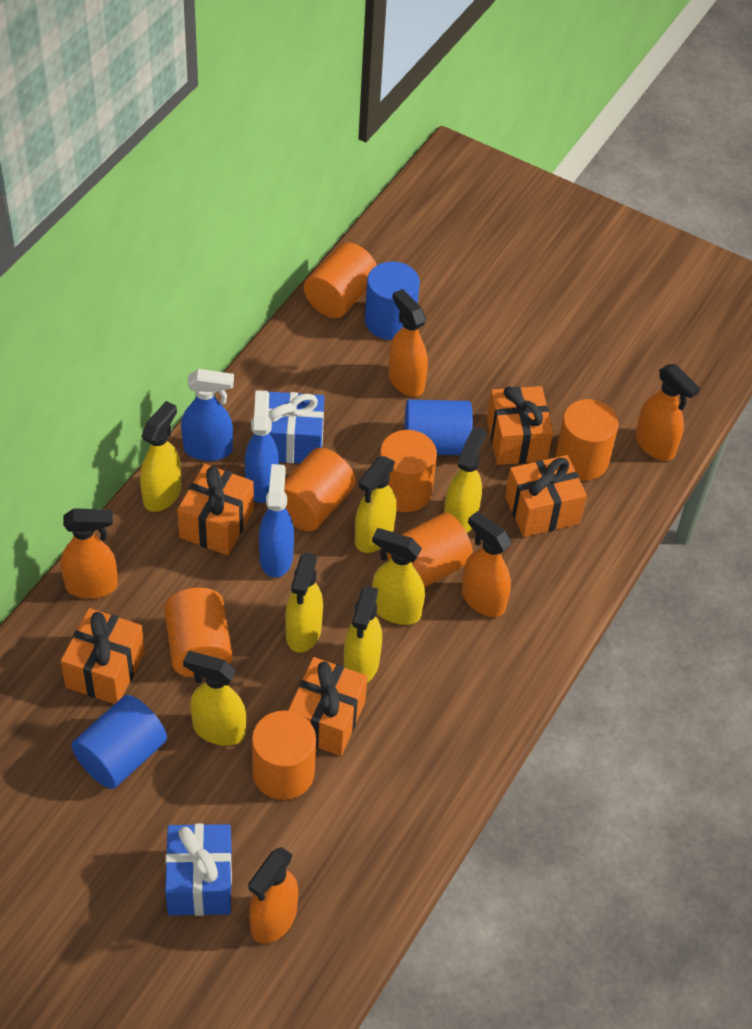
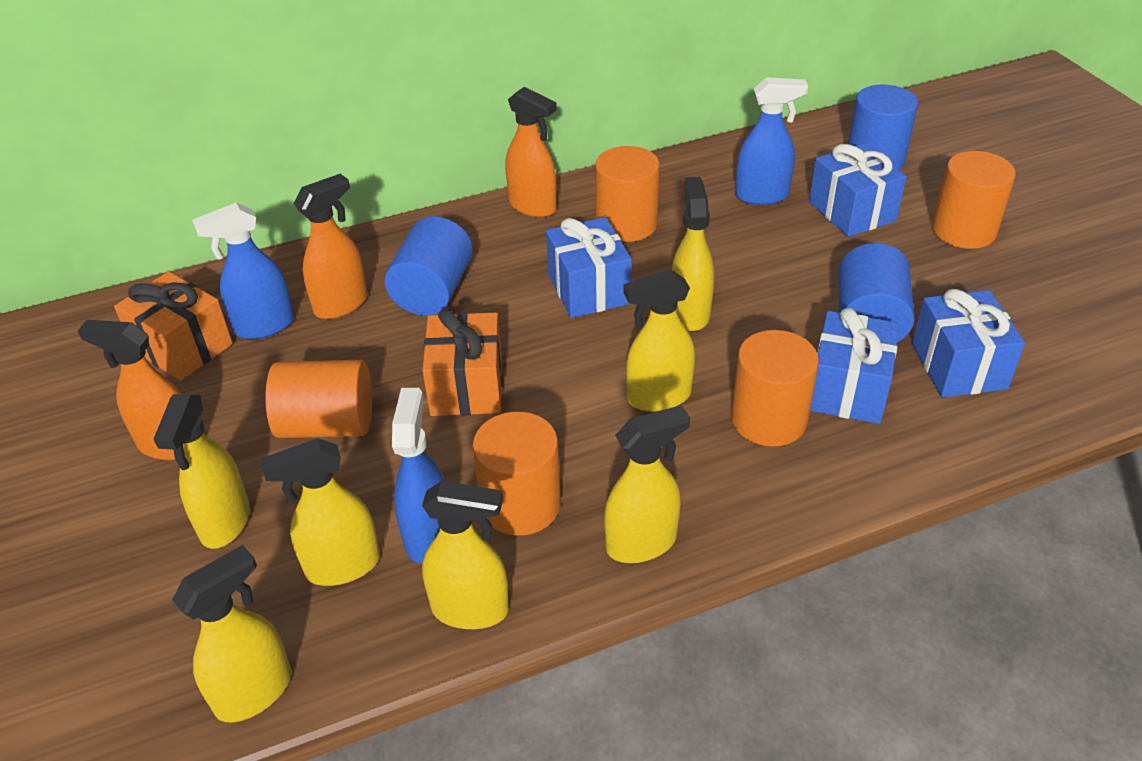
blue gift: 2 -> 4
orange cylinder: 7 -> 5
orange gift: 5 -> 2
orange spray bottle: 5 -> 3

